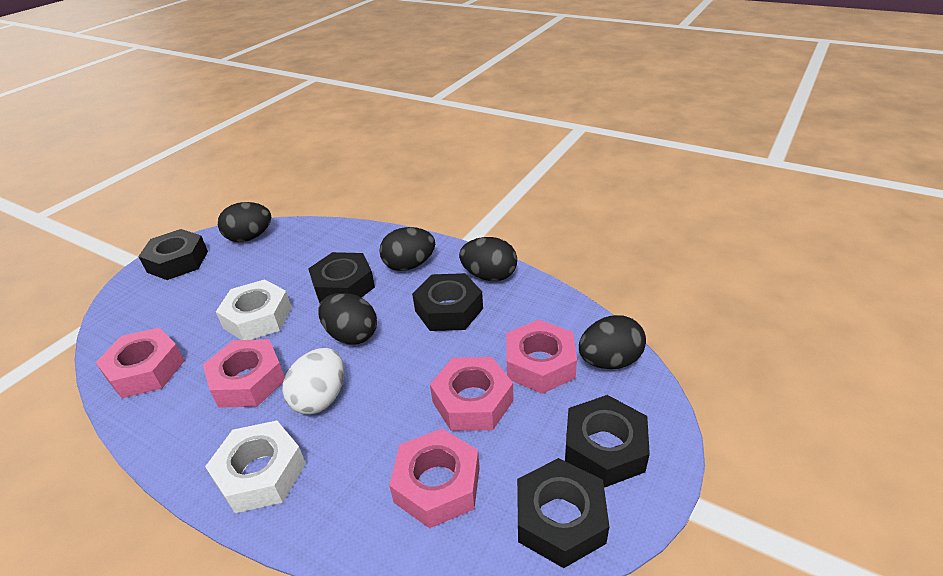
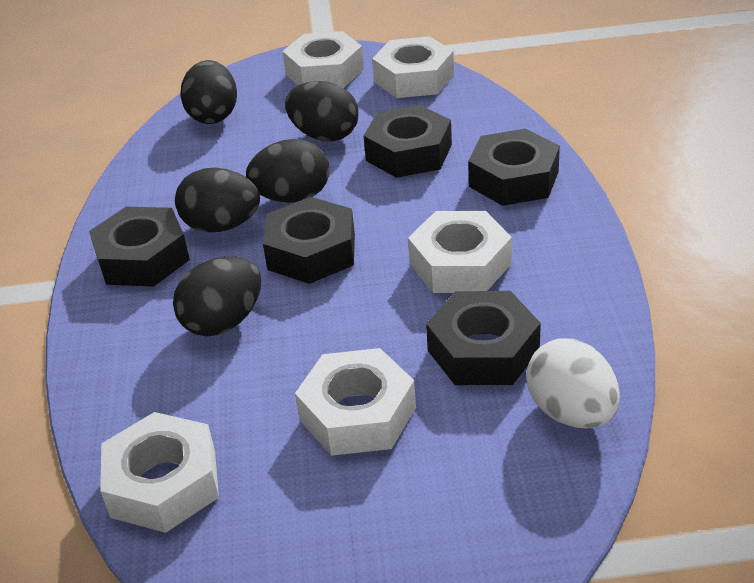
pink nut: 5 -> 0
white nut: 2 -> 5

